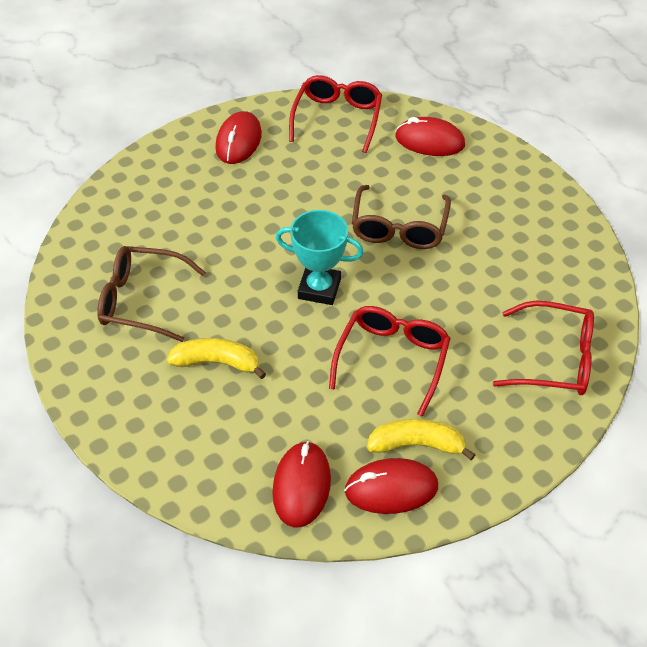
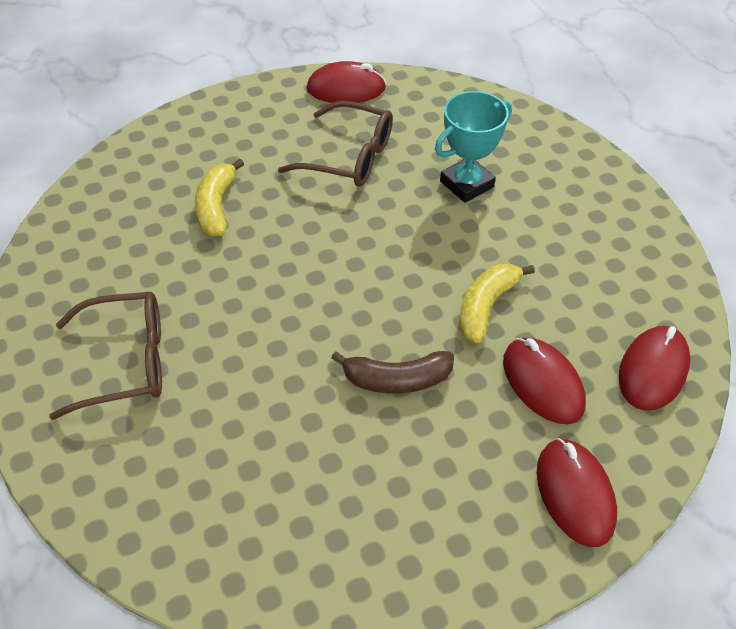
brown banana: 0 -> 1
red glasses: 3 -> 0

